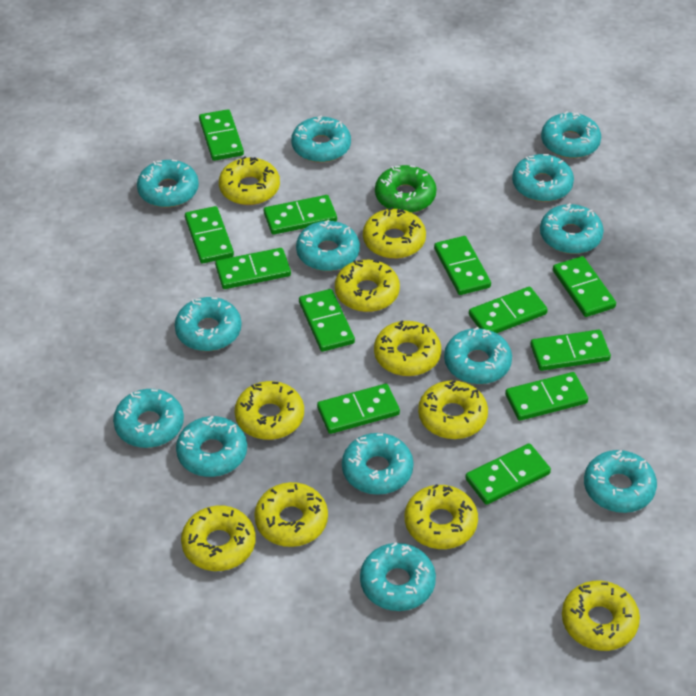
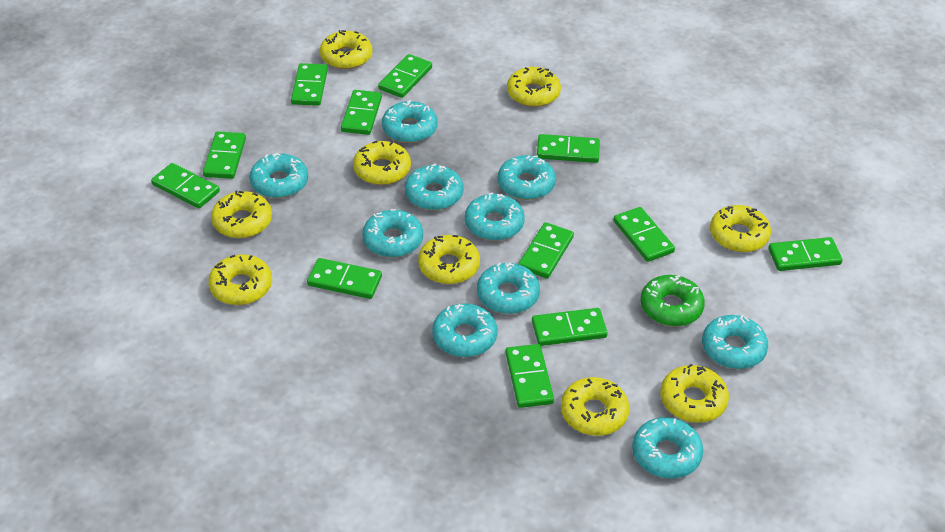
turquoise donut: 13 -> 10
yellow donut: 10 -> 9

